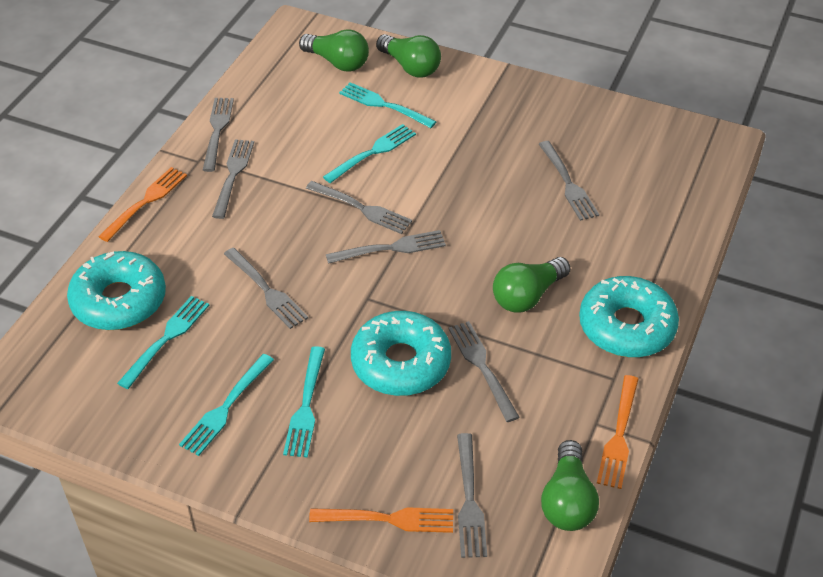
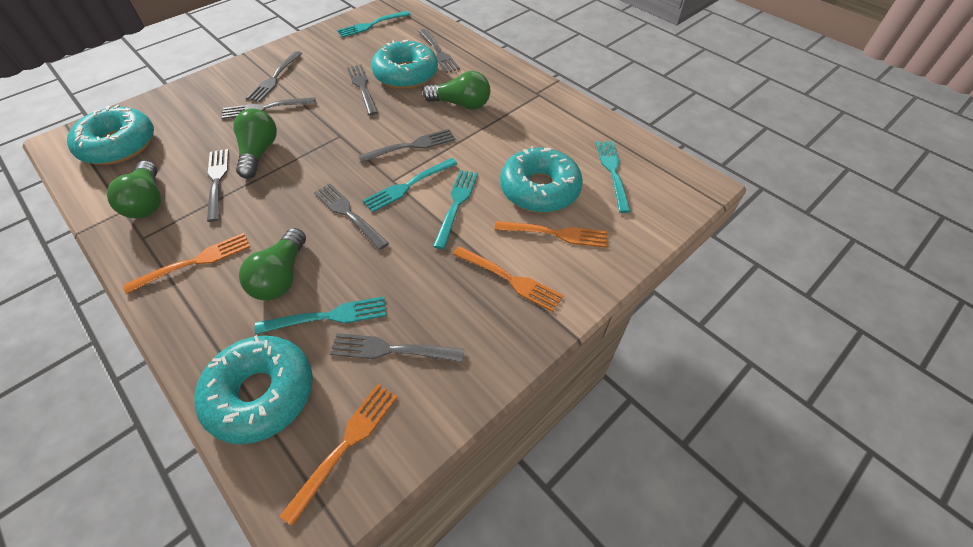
orange fork: 3 -> 4
turquoise donut: 3 -> 4

